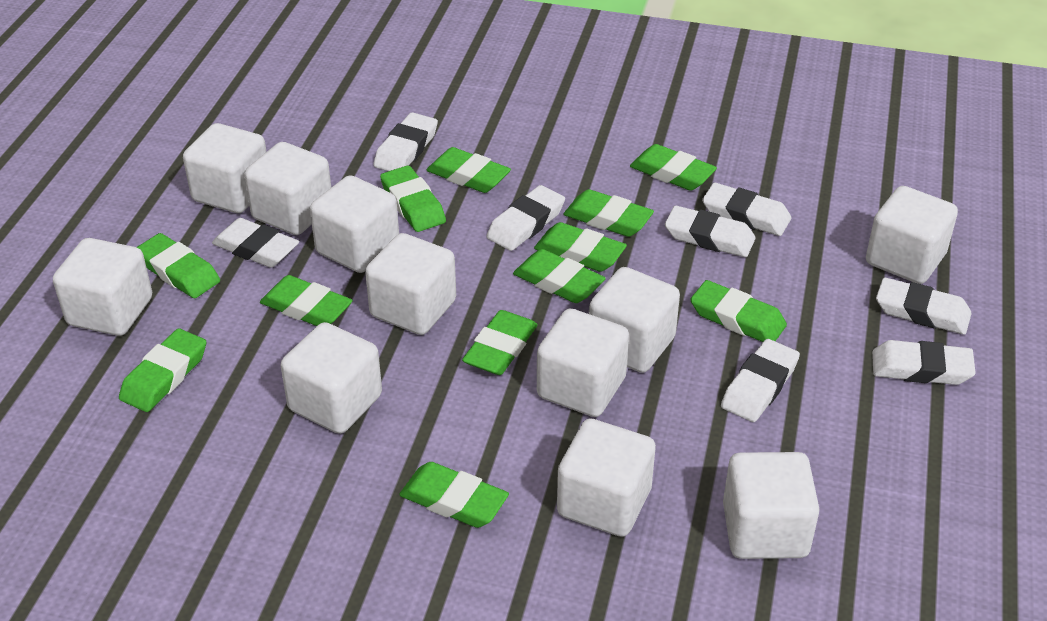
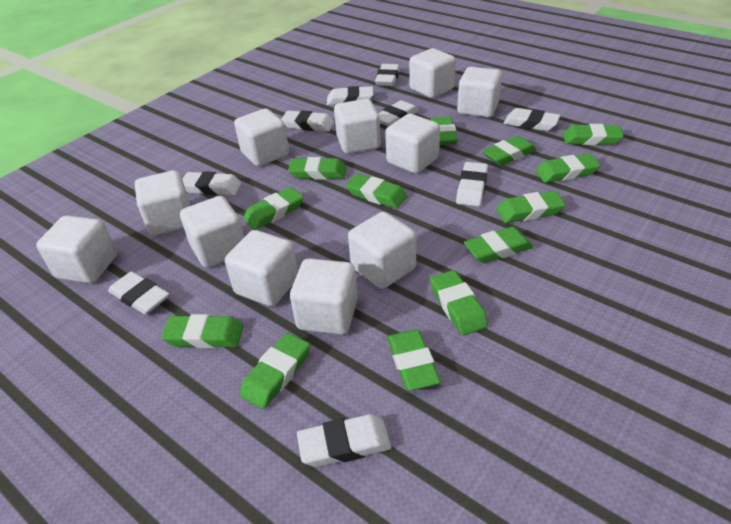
green eraser: 12 -> 13
white eraser: 8 -> 9

